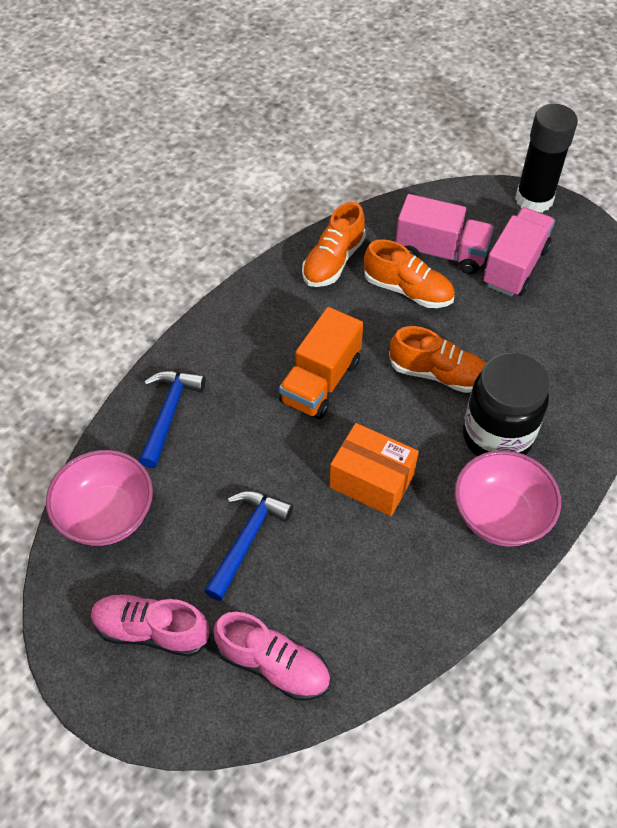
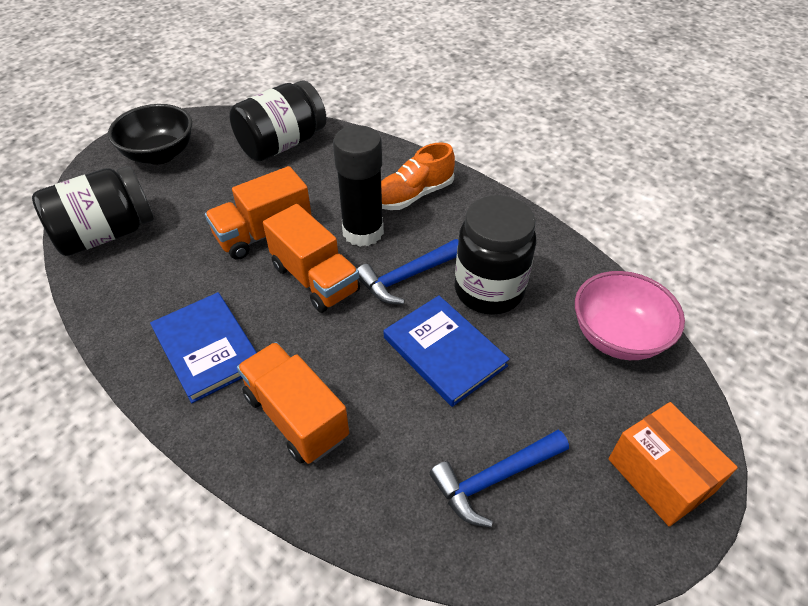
black bowl: 0 -> 1
black jar: 1 -> 3
blue book: 0 -> 2
orange shoe: 3 -> 1
orange truck: 1 -> 3
pink bowl: 2 -> 1
pink shoe: 2 -> 0
pink truck: 2 -> 0

